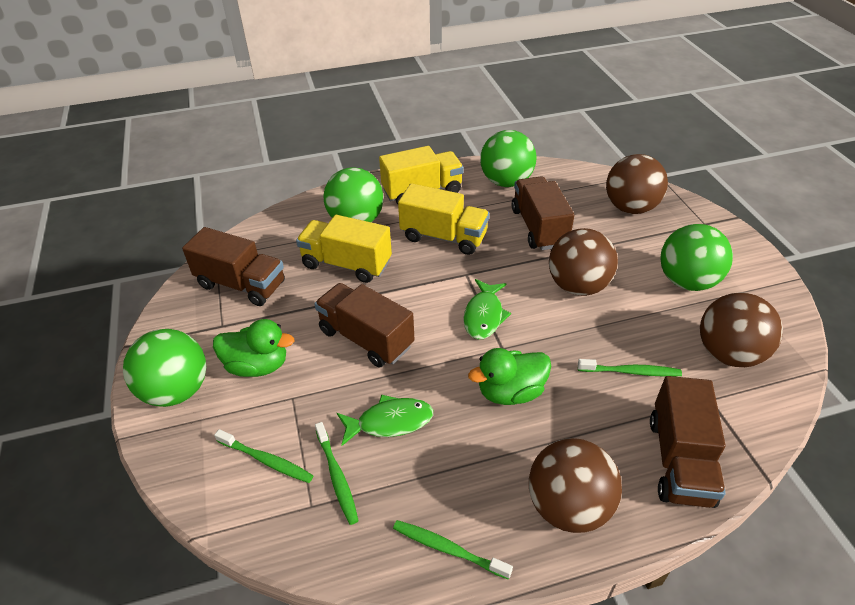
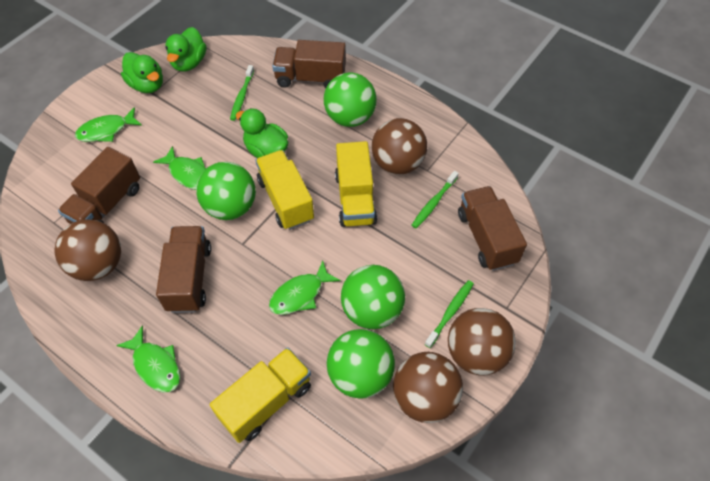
green duck: 2 -> 3
green fish: 2 -> 4
green toothbrush: 4 -> 3

